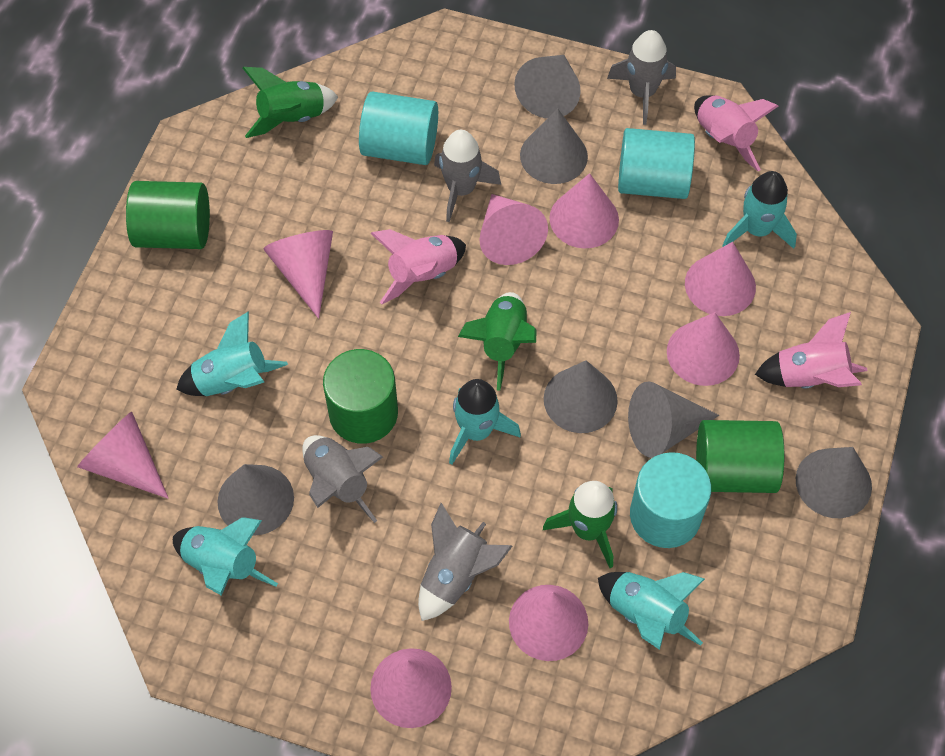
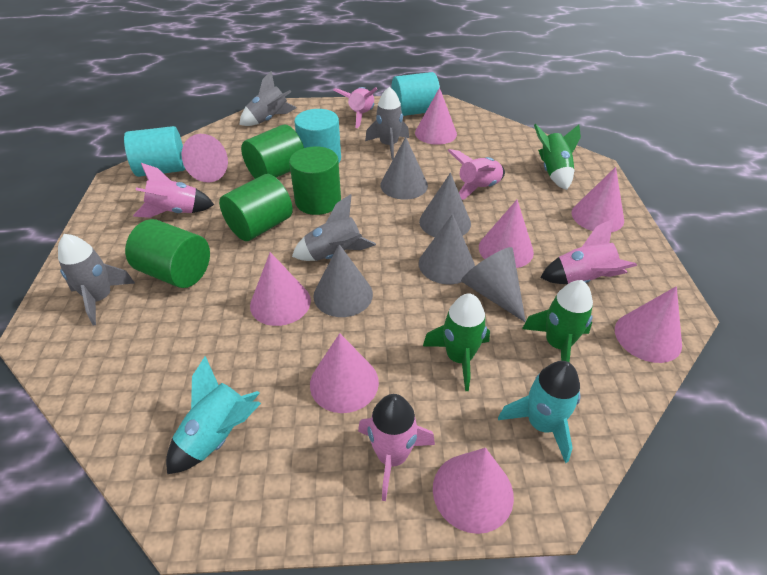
green cylinder: 3 -> 4
grey cone: 6 -> 5
pink rocket: 3 -> 5
turquoise rocket: 5 -> 2

